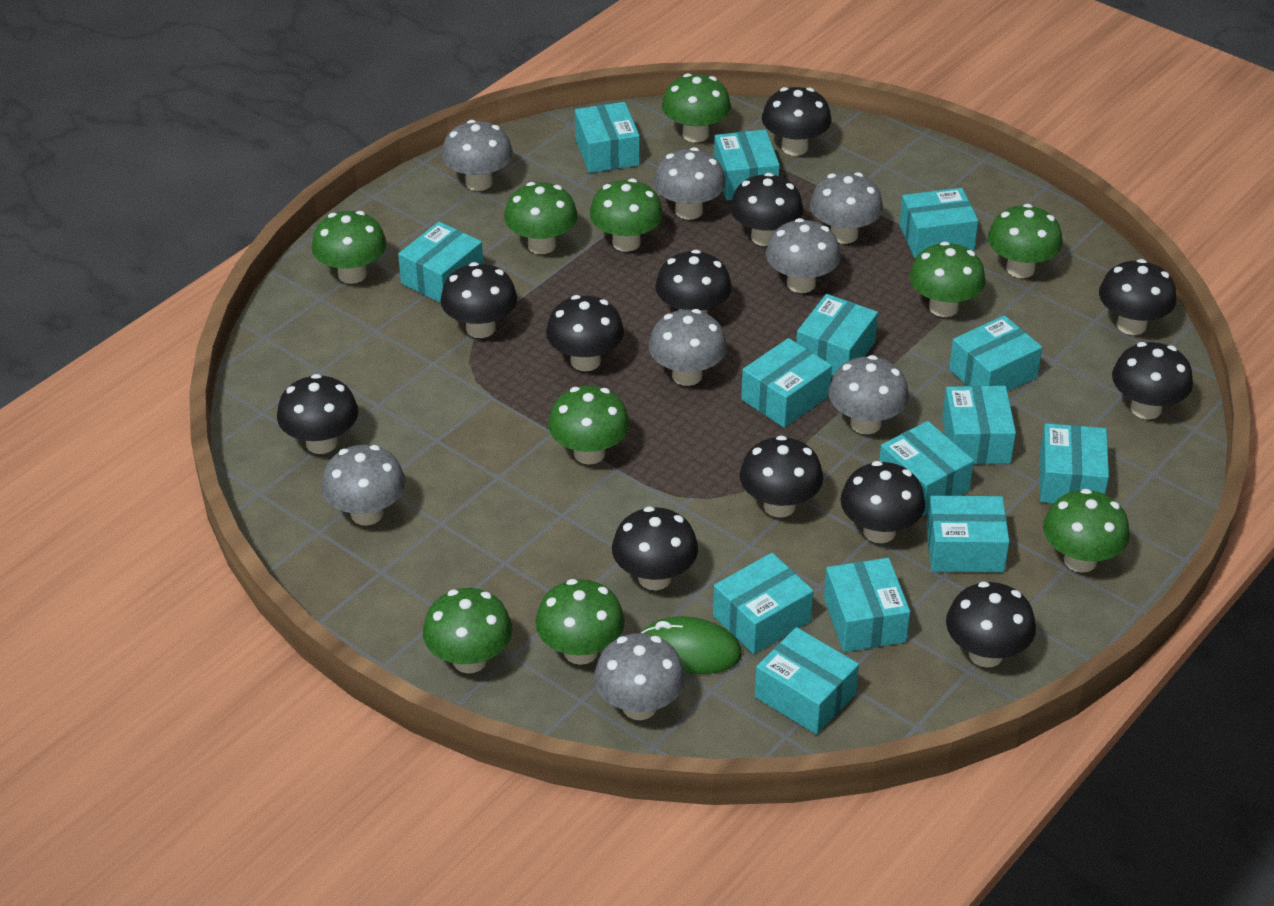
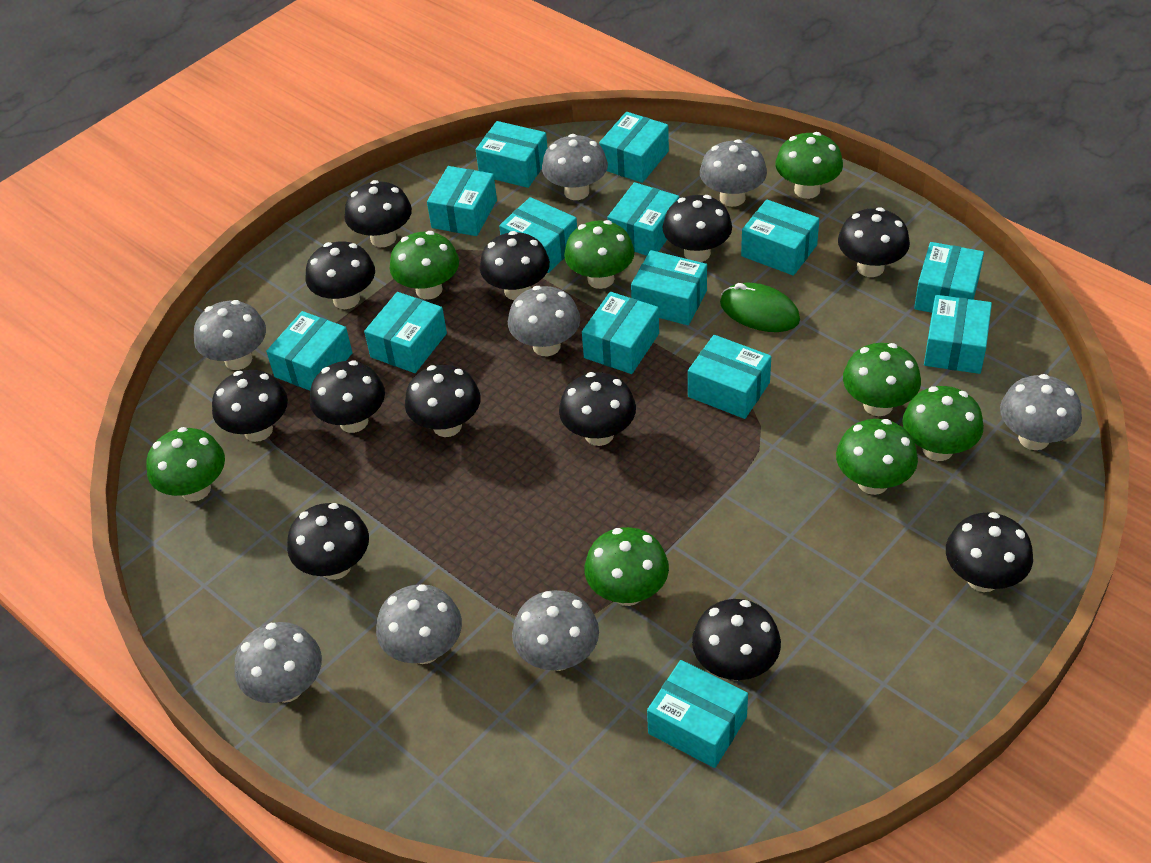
green mushroom: 10 -> 8

